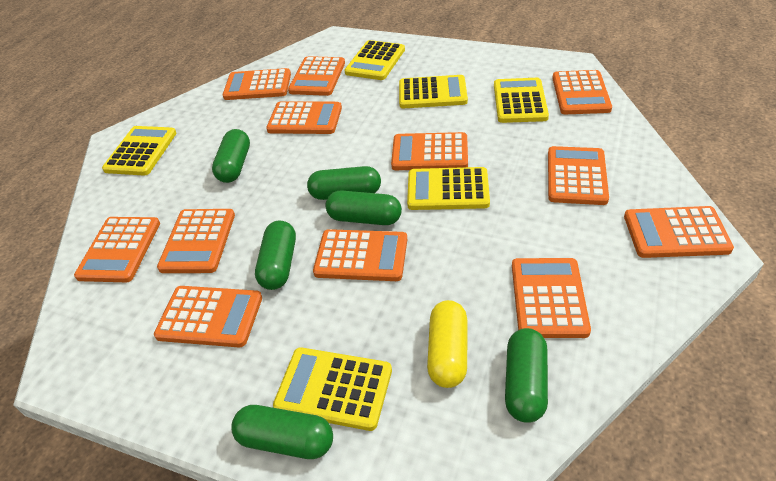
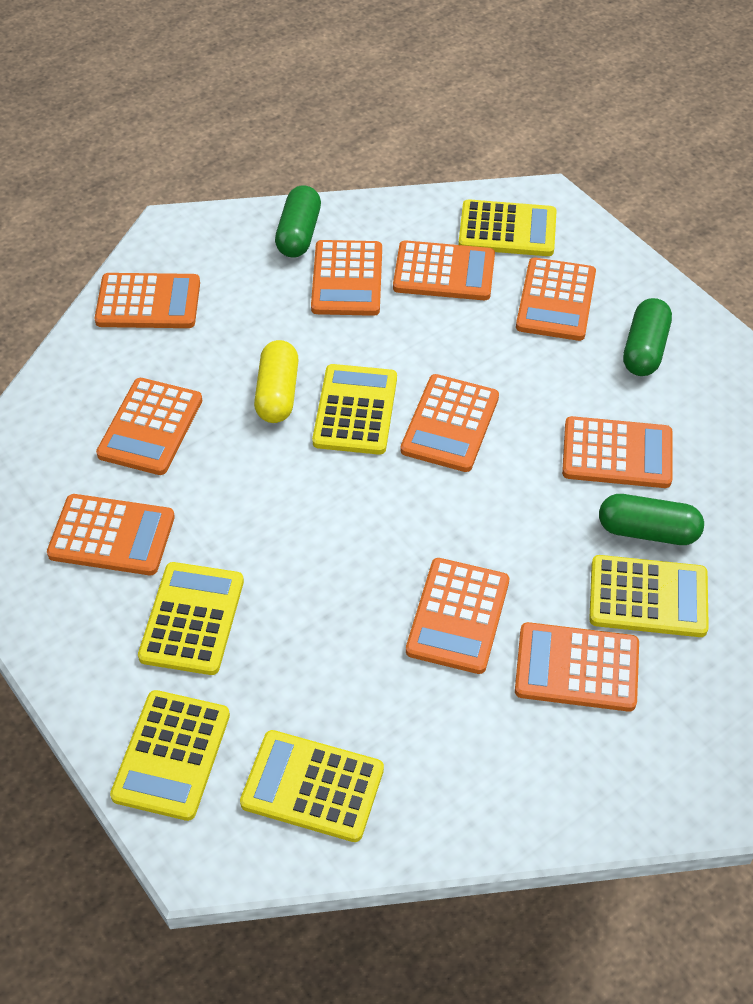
green capsule: 6 -> 3
orange calculator: 12 -> 10

